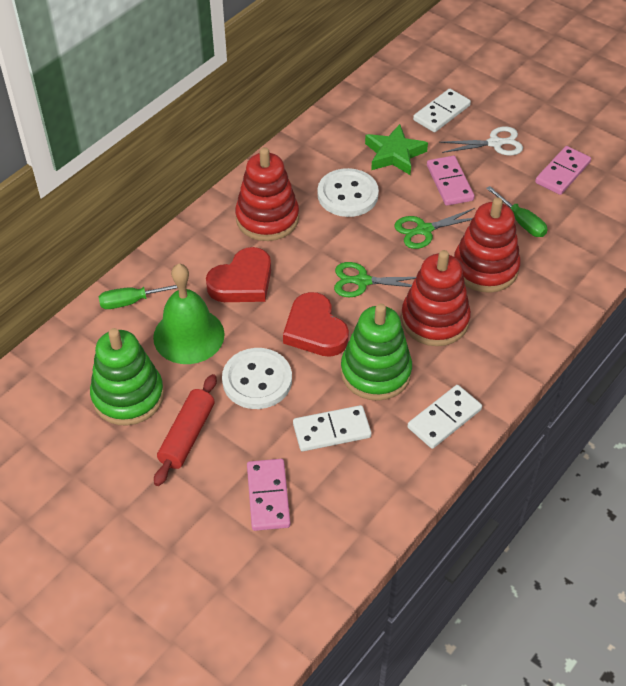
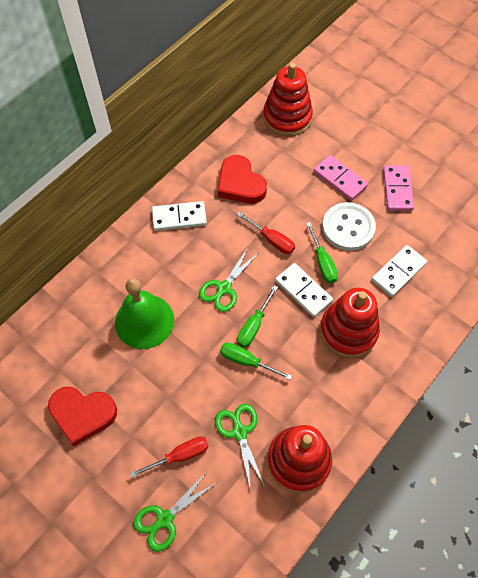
green scissors: 2 -> 3
green screwdriver: 2 -> 3
green stacking toy: 2 -> 0
green star: 1 -> 0
pink domino: 3 -> 2
red rolling pin: 1 -> 0
red screwdriver: 0 -> 2
white button: 2 -> 1
white scissors: 1 -> 0

